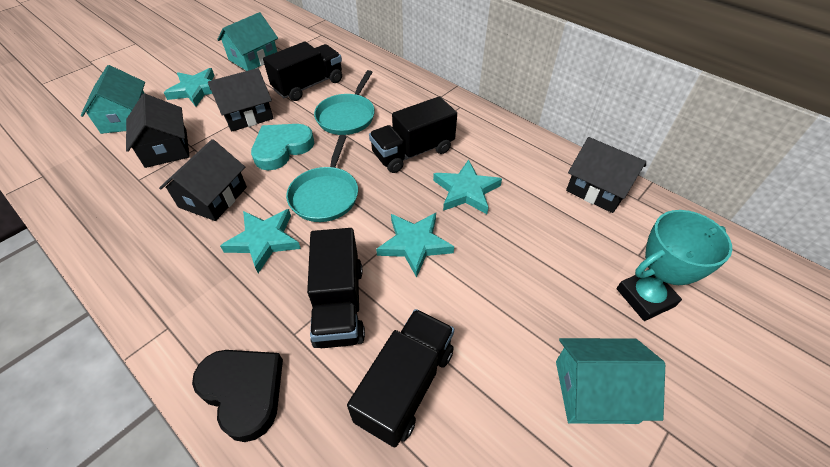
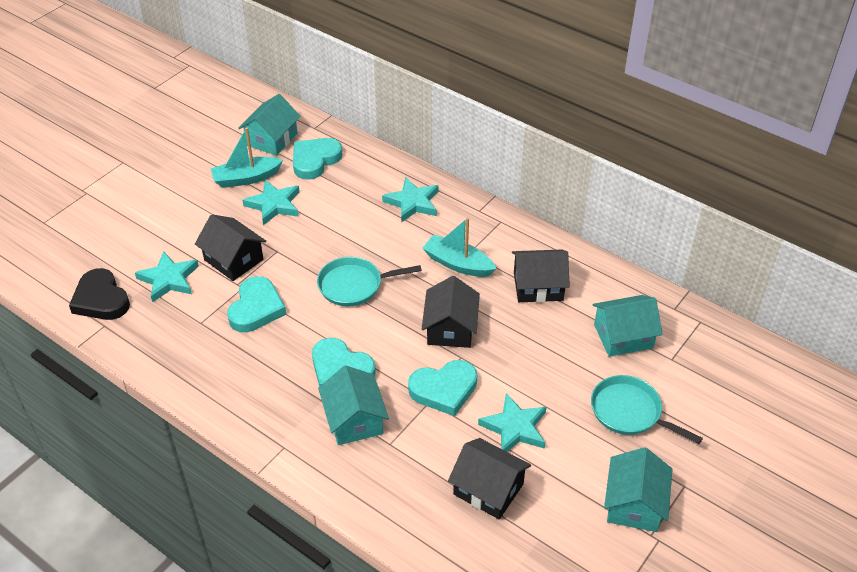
black truck: 4 -> 0
turquoise boat: 0 -> 2
turquoise heart: 1 -> 4
turquoise house: 3 -> 4
turquoise trophy: 1 -> 0

